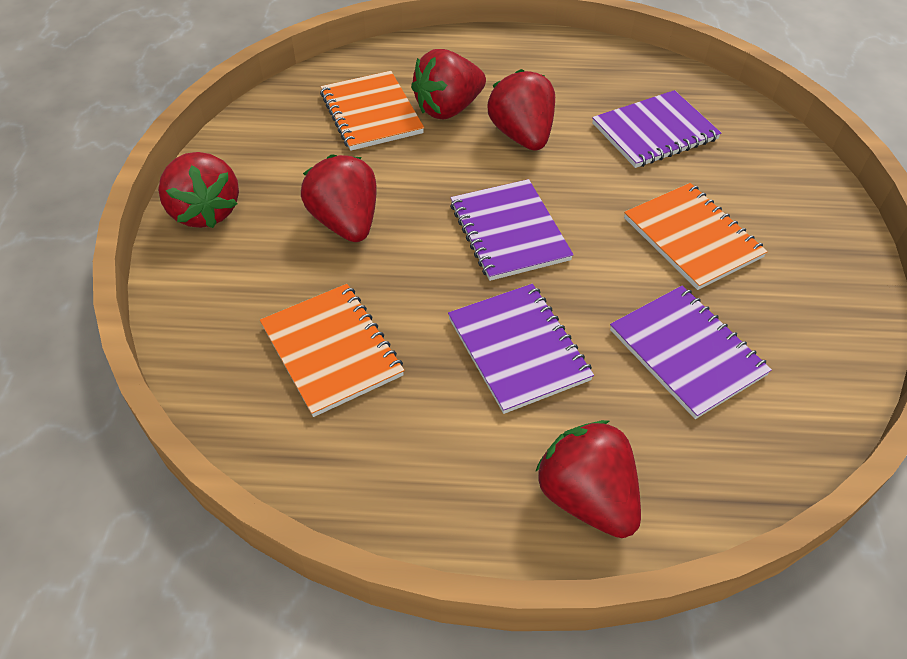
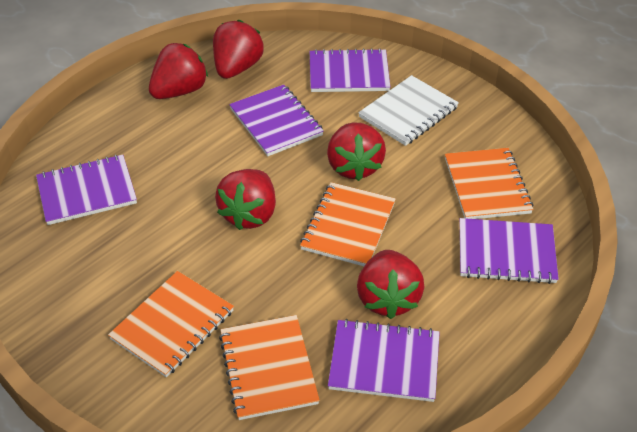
orange notebook: 3 -> 4
purple notebook: 4 -> 5
white notebook: 0 -> 1

